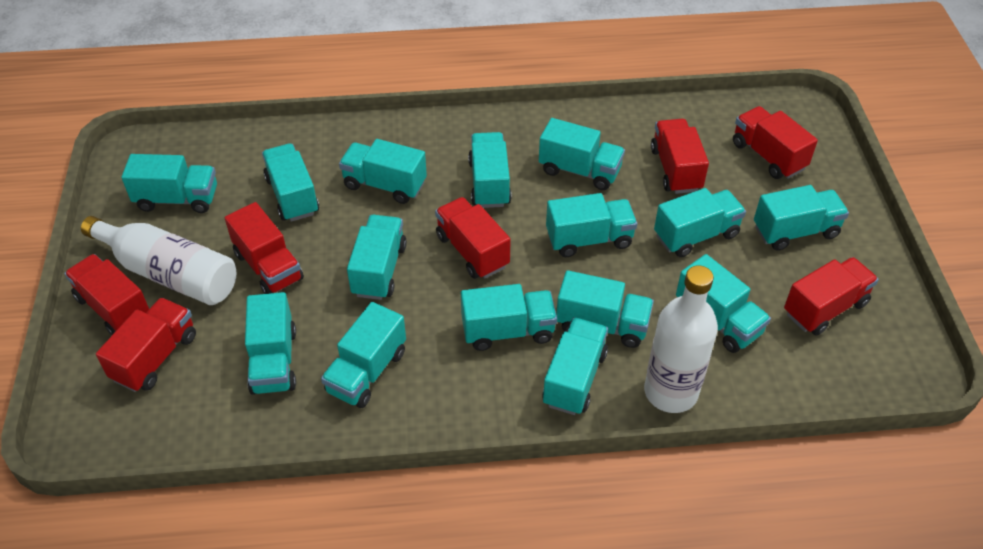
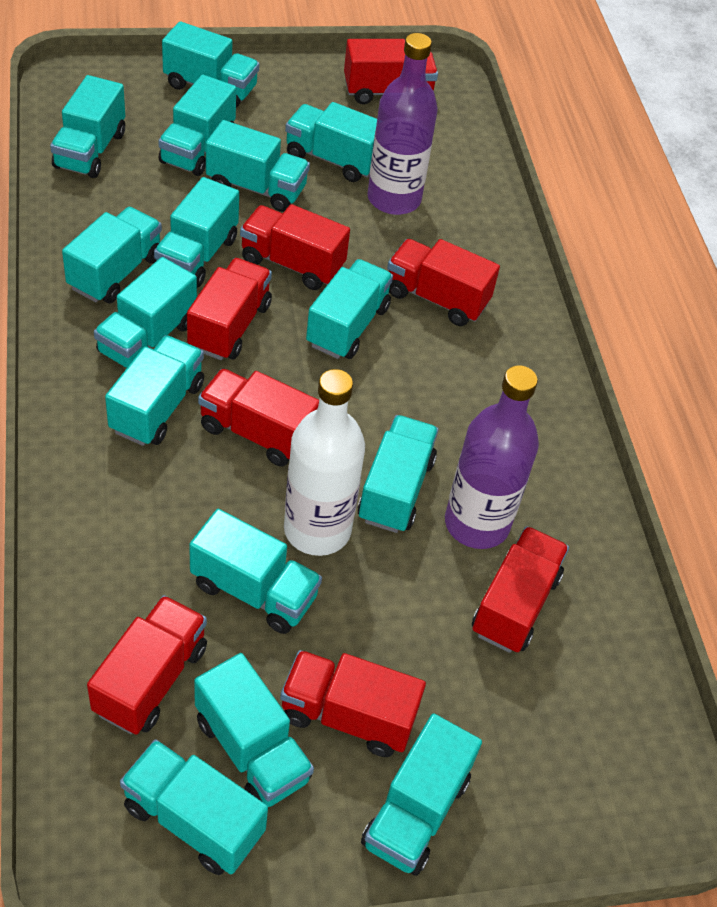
purple bottle: 0 -> 2
red truck: 7 -> 8
white bottle: 2 -> 1

